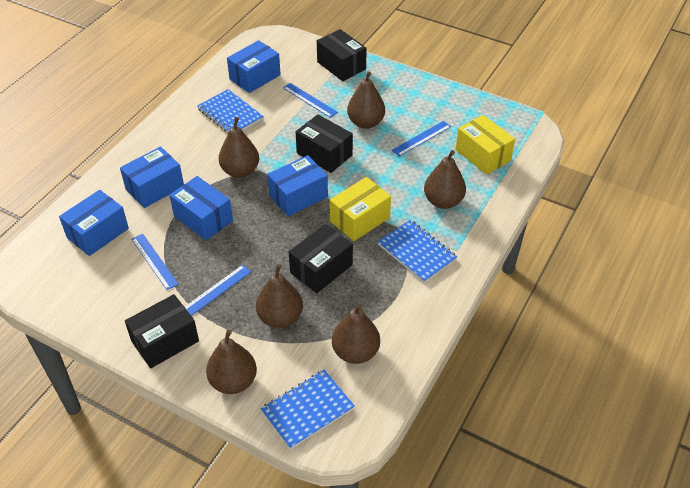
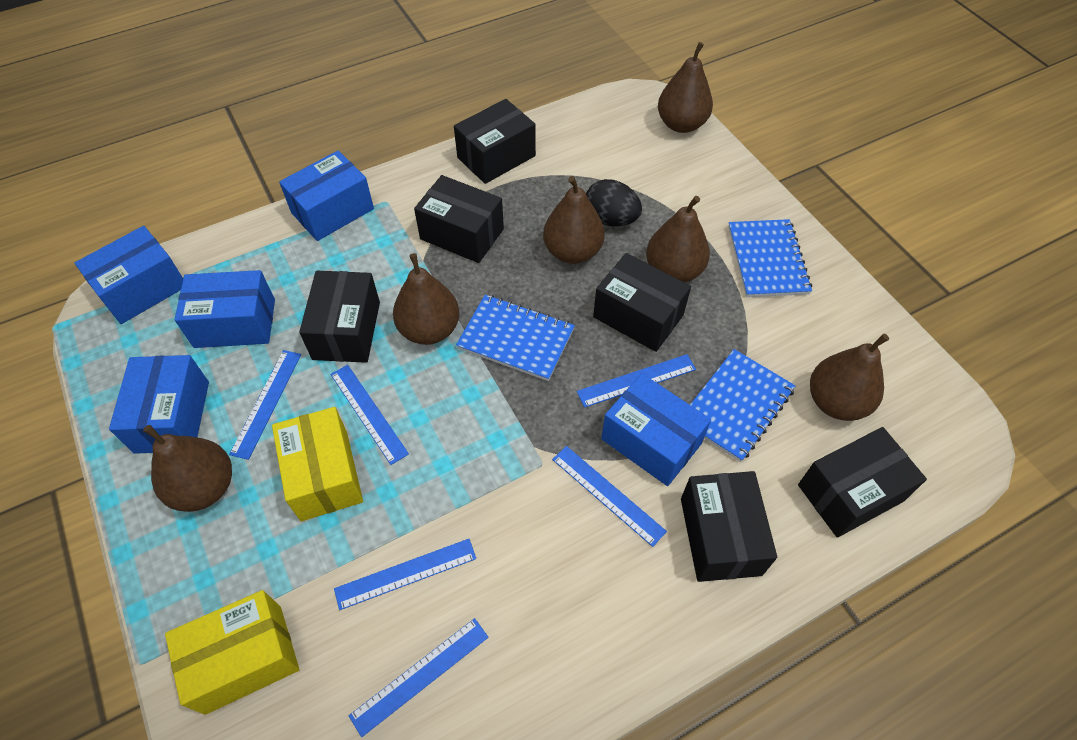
black box: 4 -> 6
black egg: 0 -> 1
blue ruler: 4 -> 6

